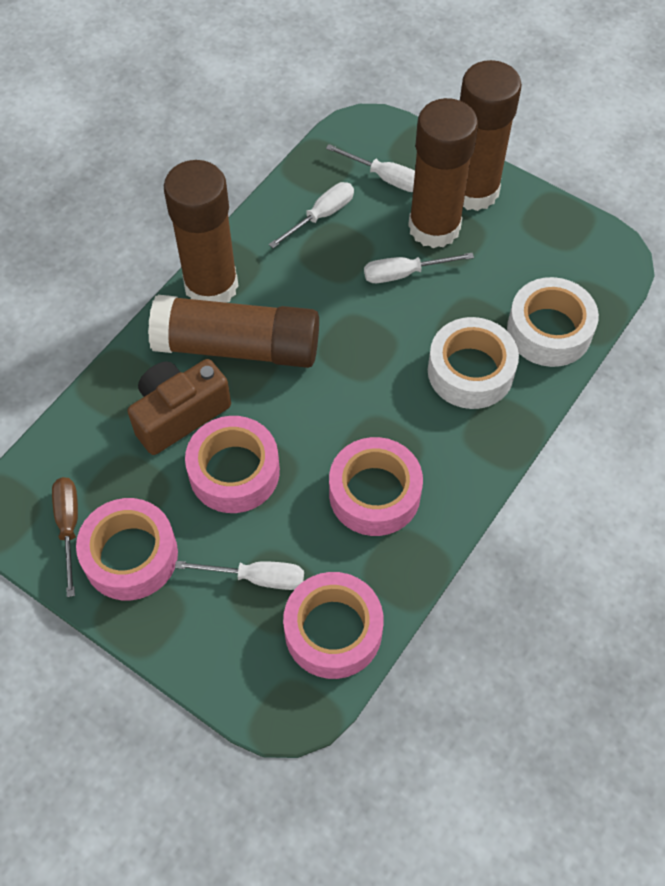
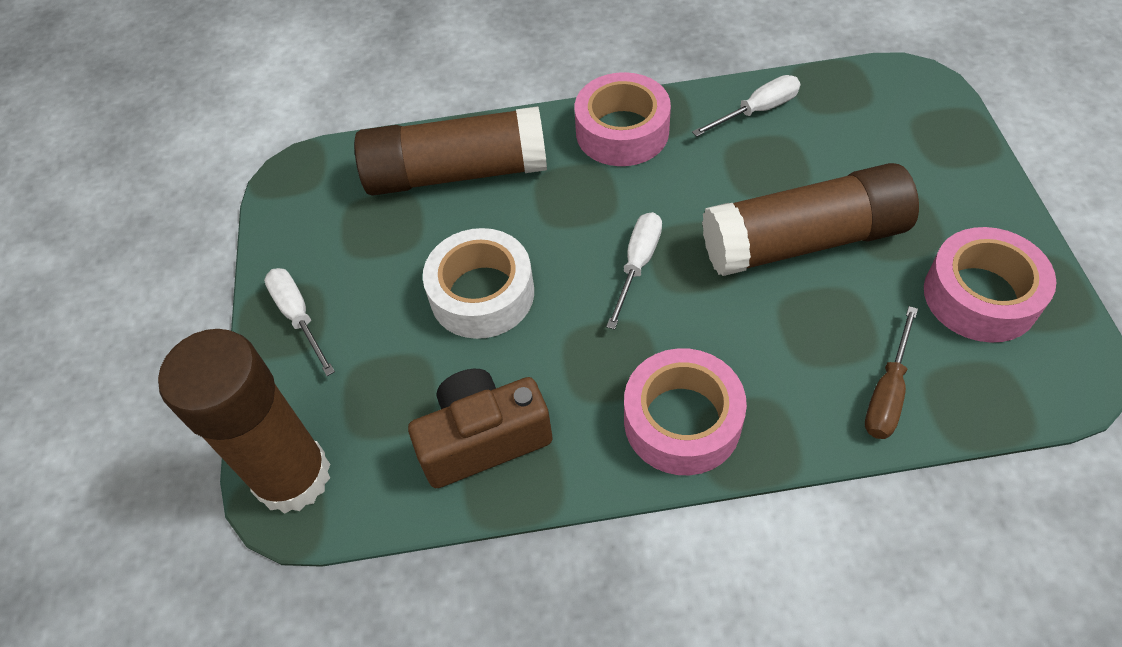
brown glue stick: 4 -> 3
pink tape: 4 -> 3
white screwdriver: 4 -> 3
white tape: 2 -> 1

